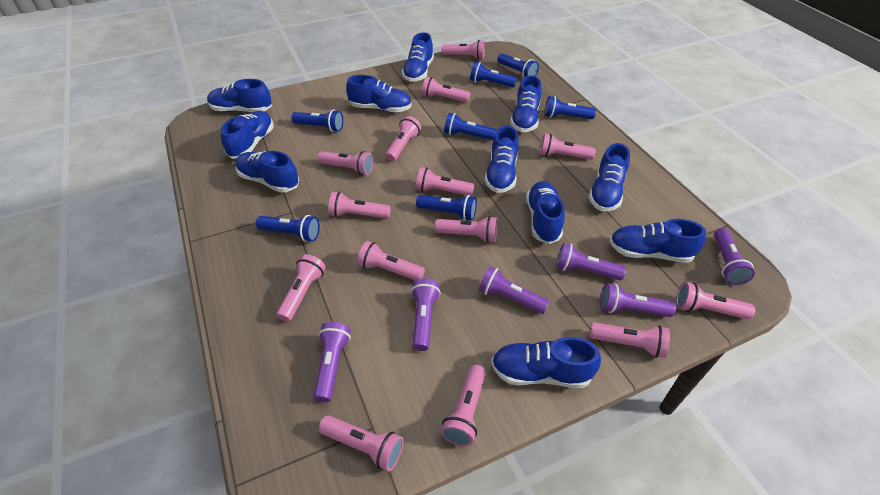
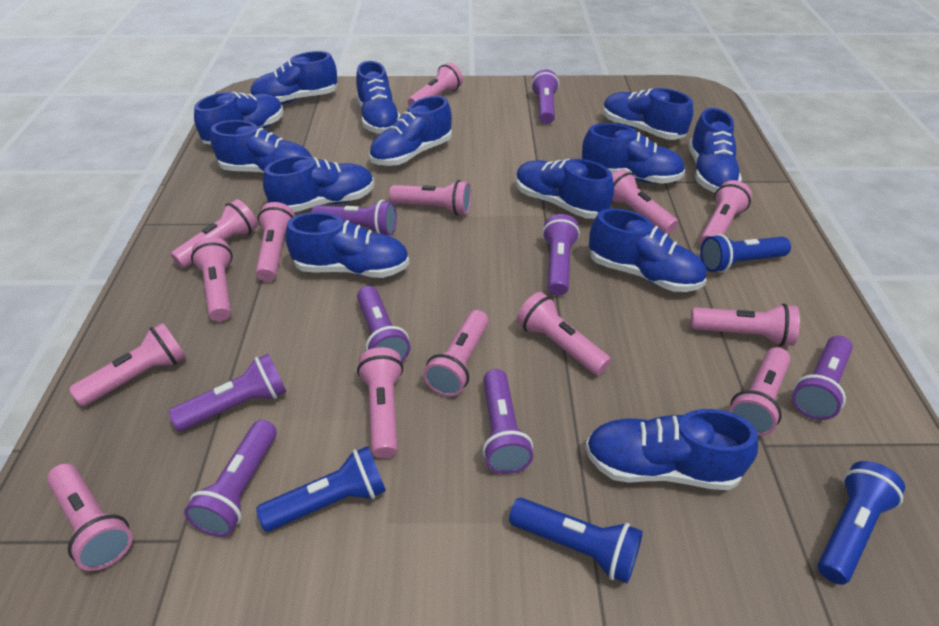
blue flashlight: 7 -> 4
blue shoe: 11 -> 13
purple flashlight: 6 -> 8

